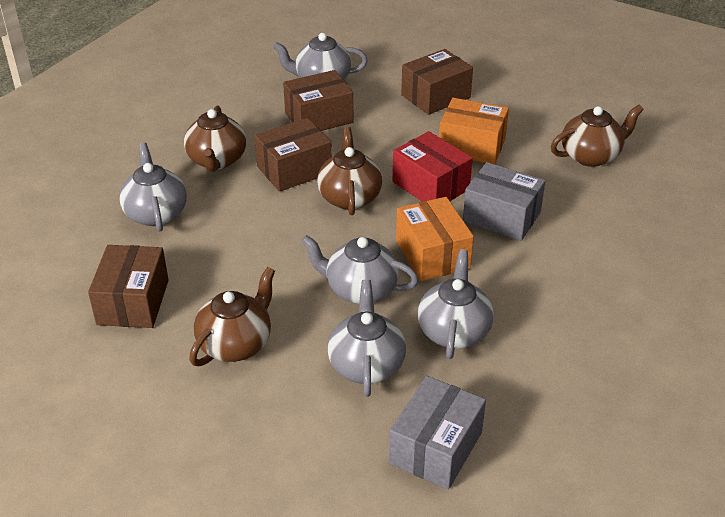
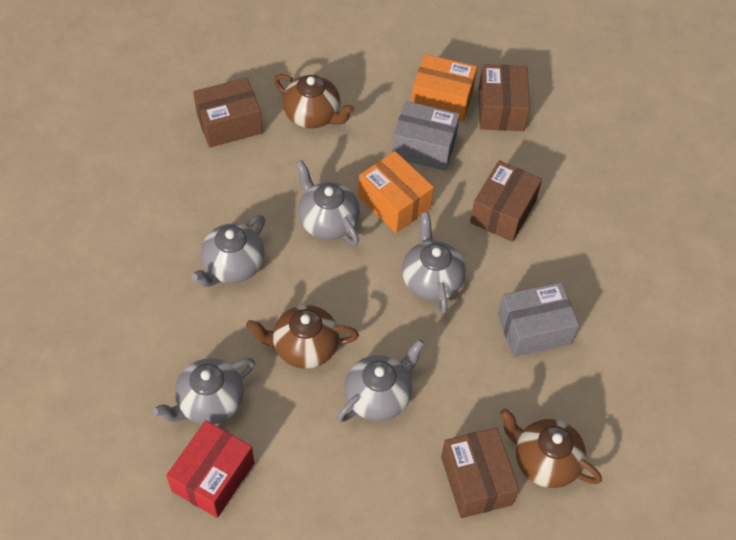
brown teapot: 4 -> 3

